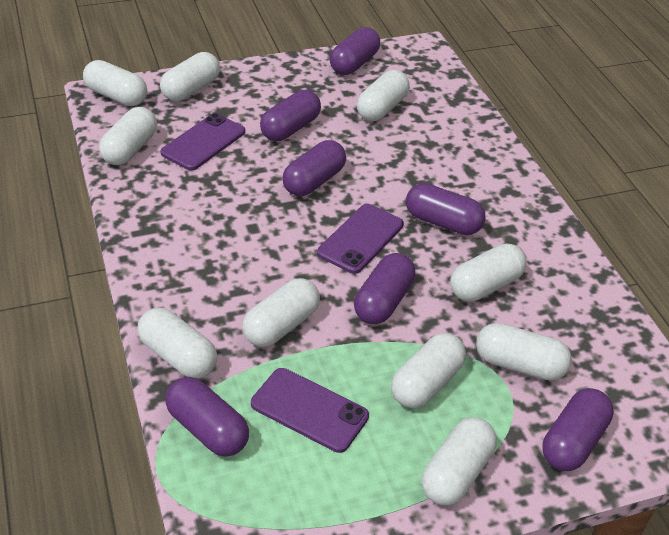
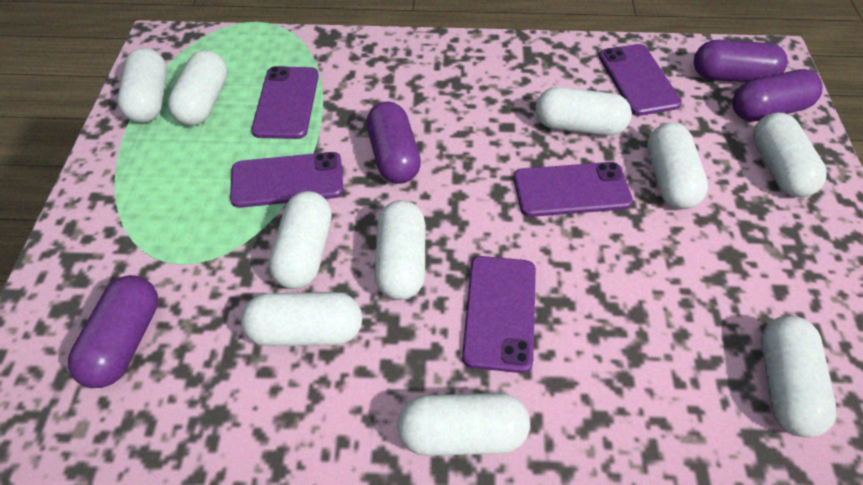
purple capsule: 7 -> 4
purple phone: 3 -> 5

